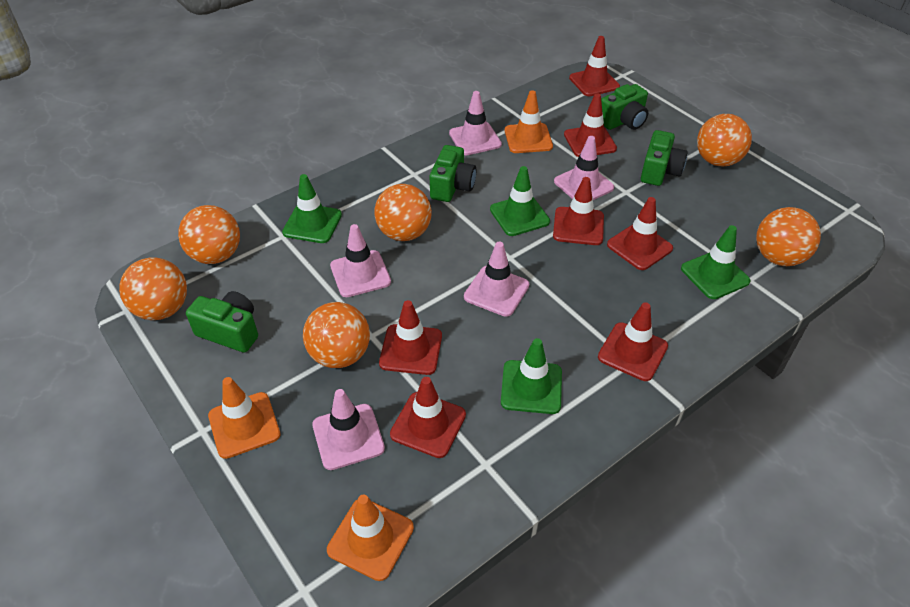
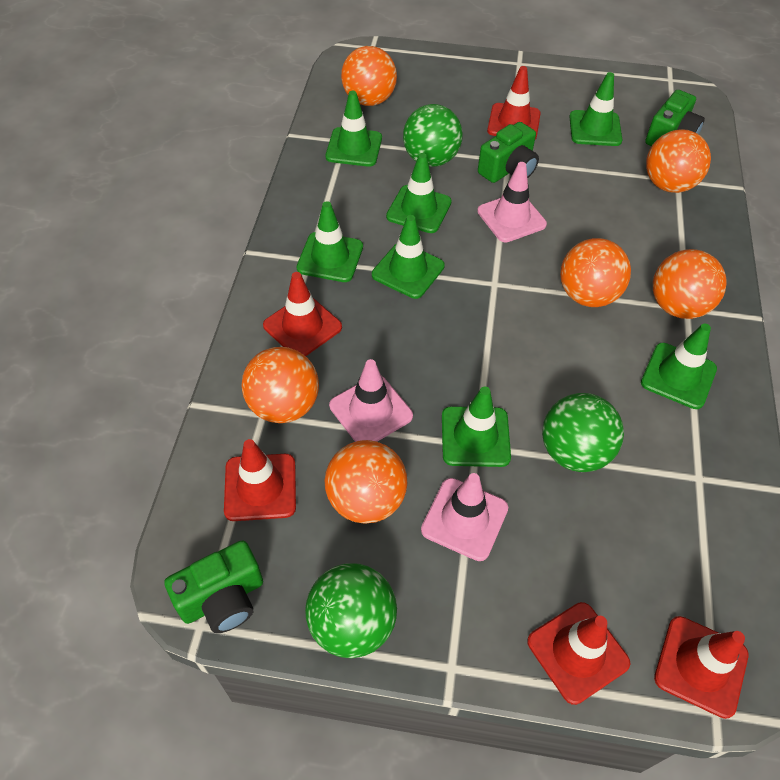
green ball: 0 -> 3
green camera: 4 -> 3
green traffic cone: 4 -> 7
orange traffic cone: 3 -> 0
pink traffic cone: 5 -> 3
red traffic cone: 7 -> 5

